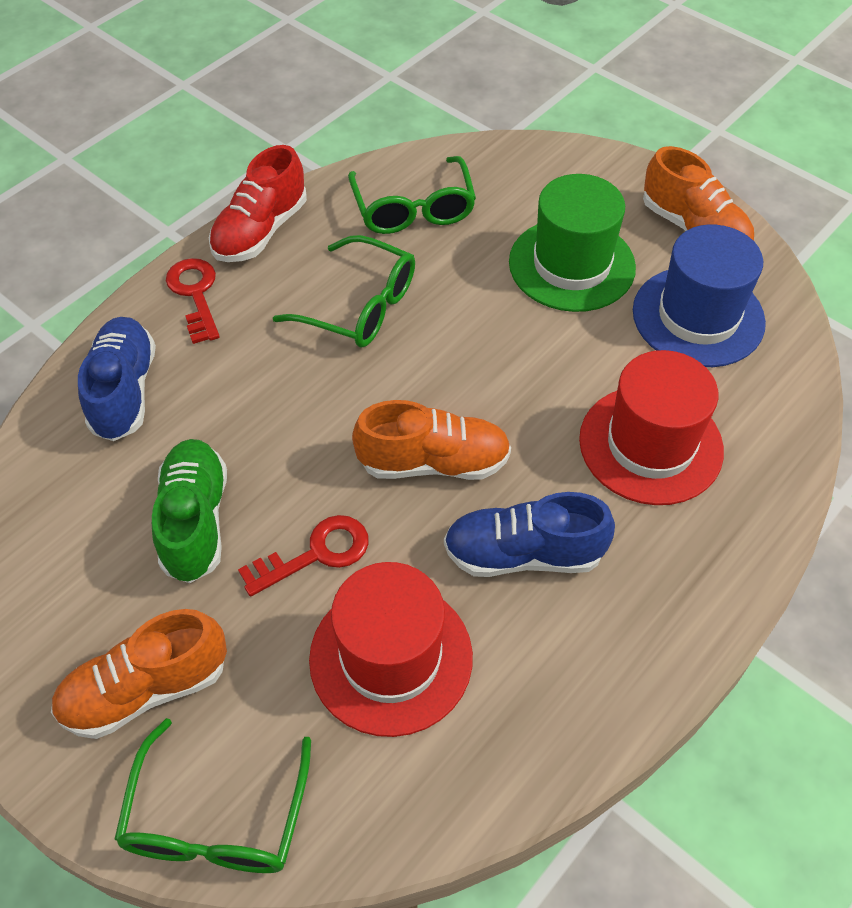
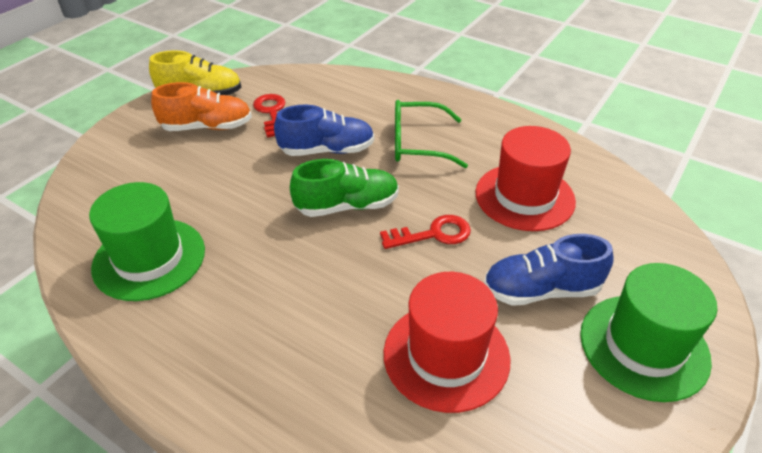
blue hat: 1 -> 0
green glasses: 3 -> 1
green hat: 1 -> 2
orange shoe: 3 -> 1
red shoe: 1 -> 0
yellow shoe: 0 -> 1

